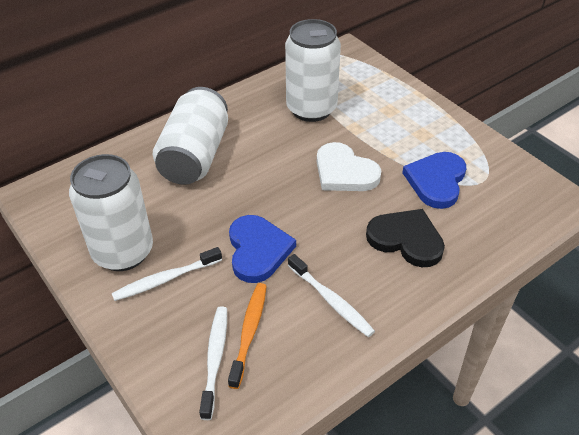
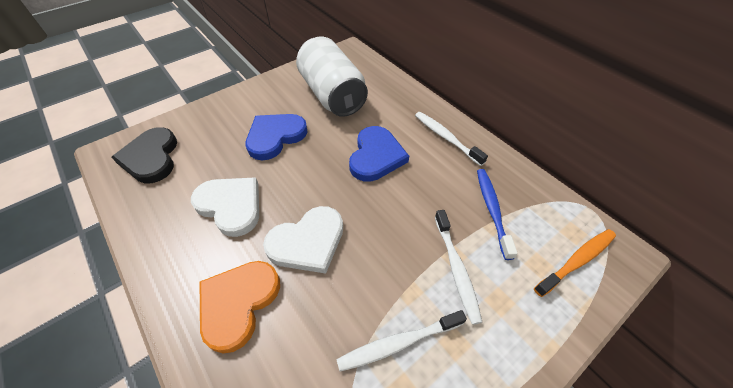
blue toothbrush: 0 -> 1
orange heart: 0 -> 1
white can: 3 -> 1
white heart: 1 -> 2

